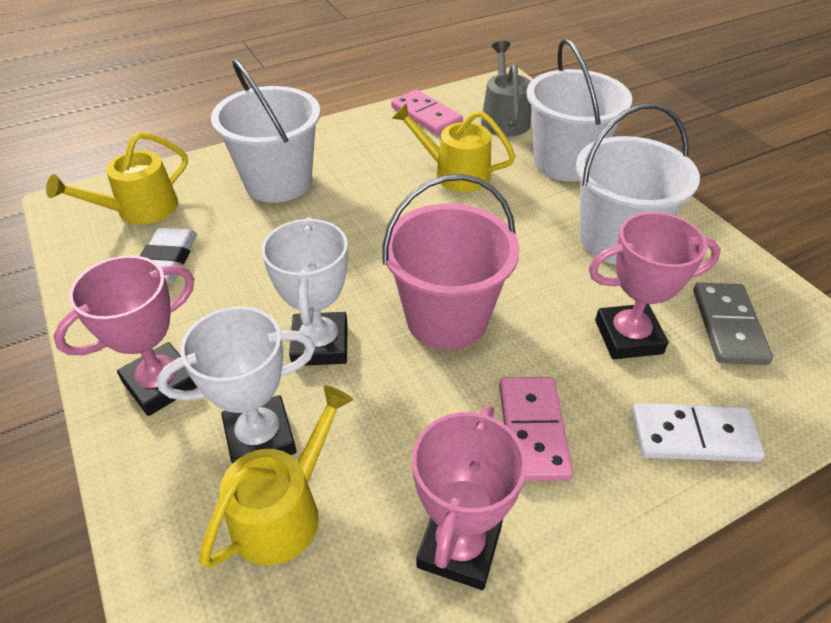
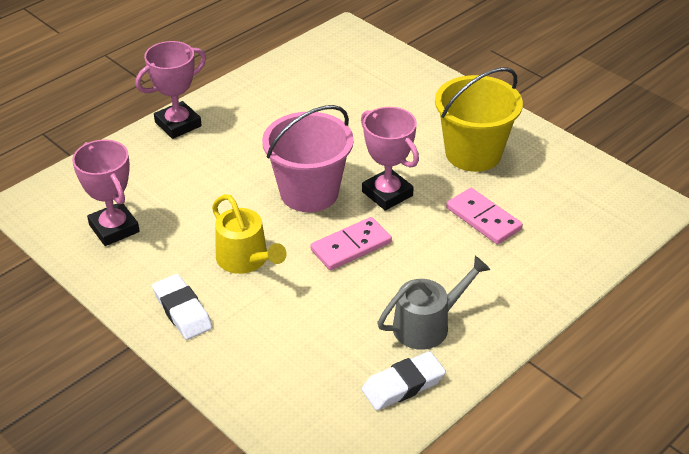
grey domino: 1 -> 0
white bucket: 3 -> 0
white domino: 1 -> 0
white eraser: 1 -> 2
white trophy: 2 -> 0
yellow bucket: 0 -> 1
yellow watering can: 3 -> 1

